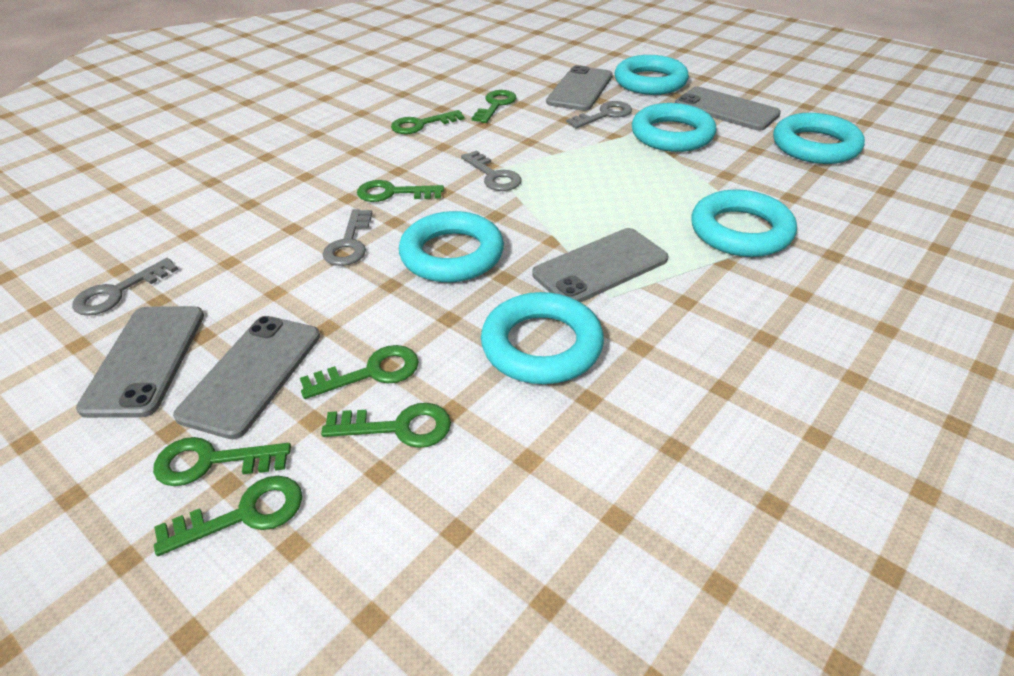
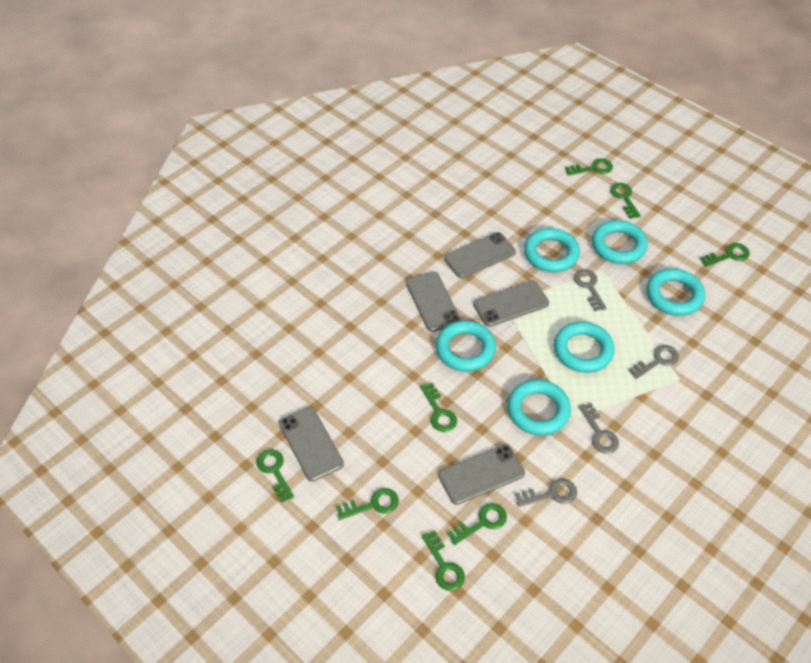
green key: 7 -> 8

